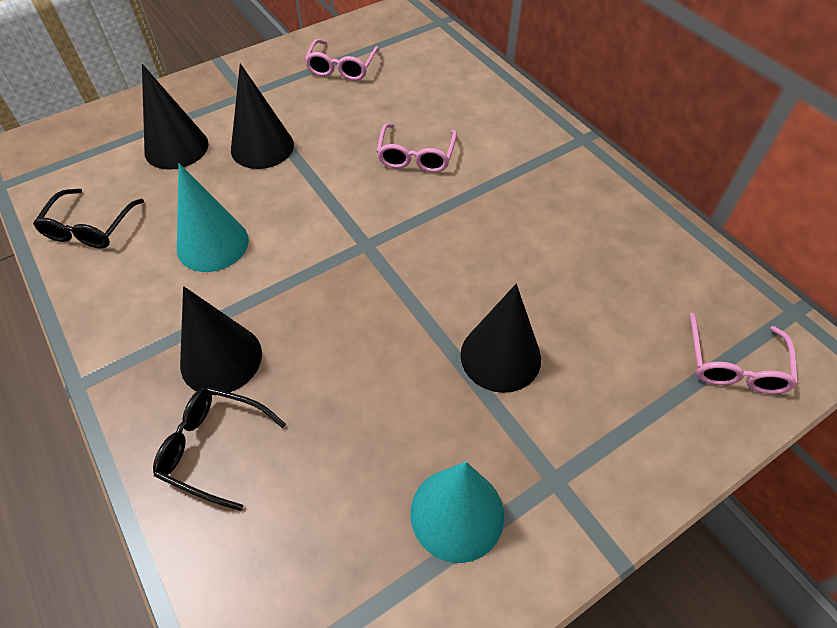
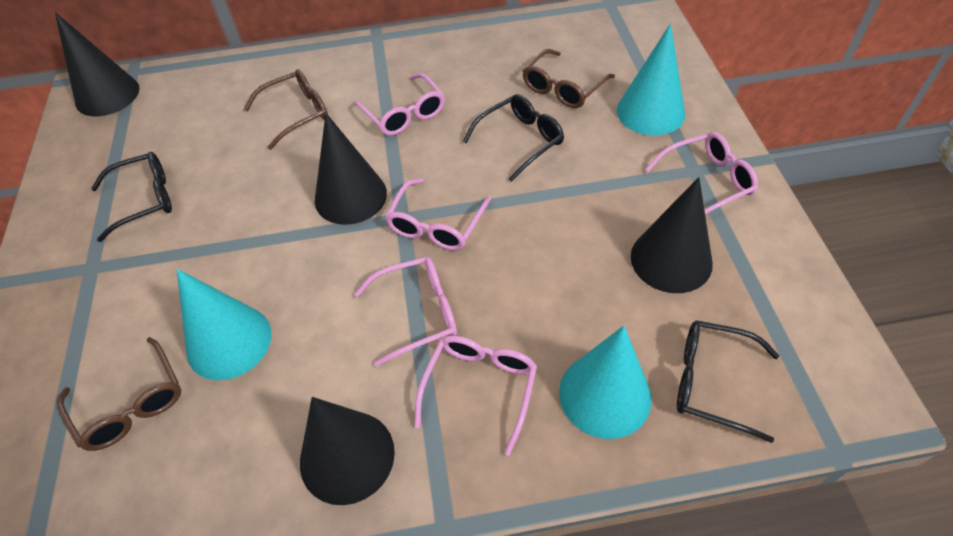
black glasses: 2 -> 3
brown glasses: 0 -> 3
pink glasses: 3 -> 5
turquoise cone: 2 -> 3

